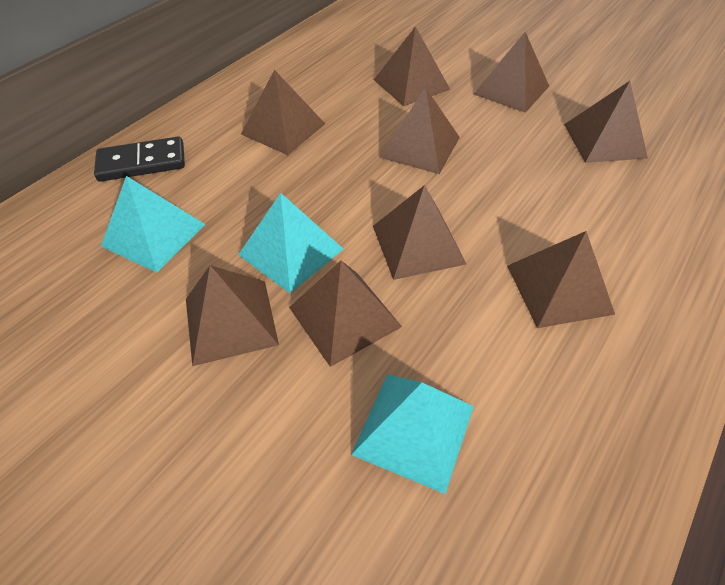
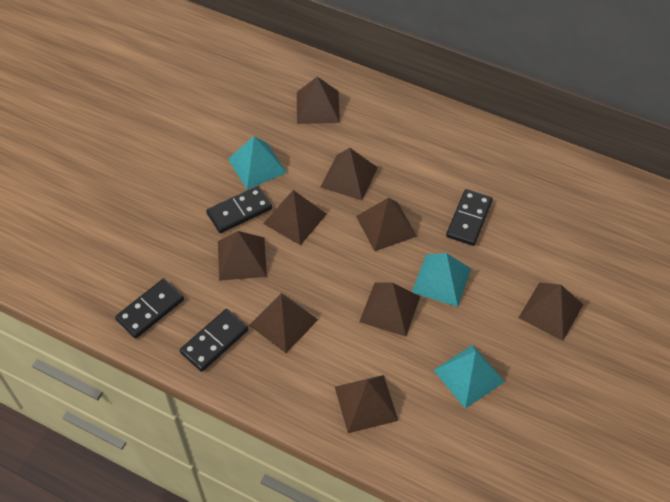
black domino: 1 -> 4

